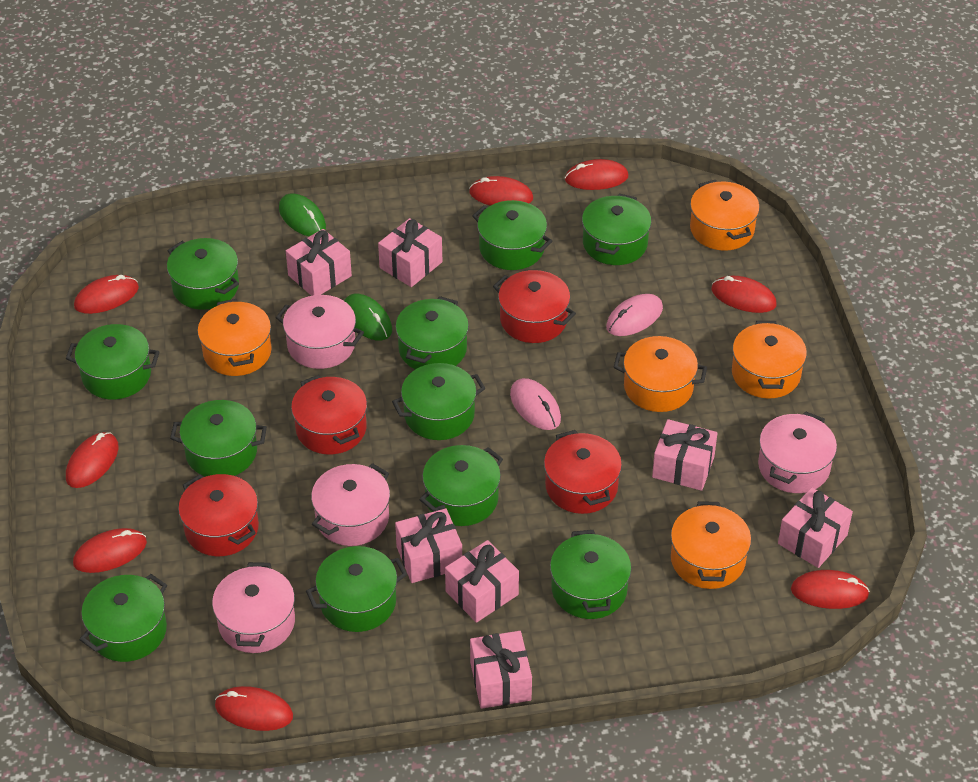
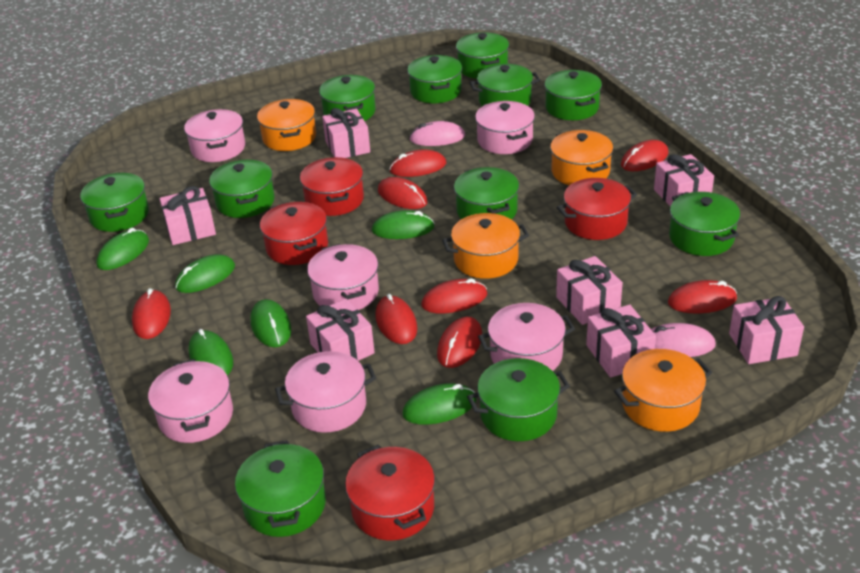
green mouse: 2 -> 6
orange pot: 5 -> 4
pink pot: 4 -> 6

